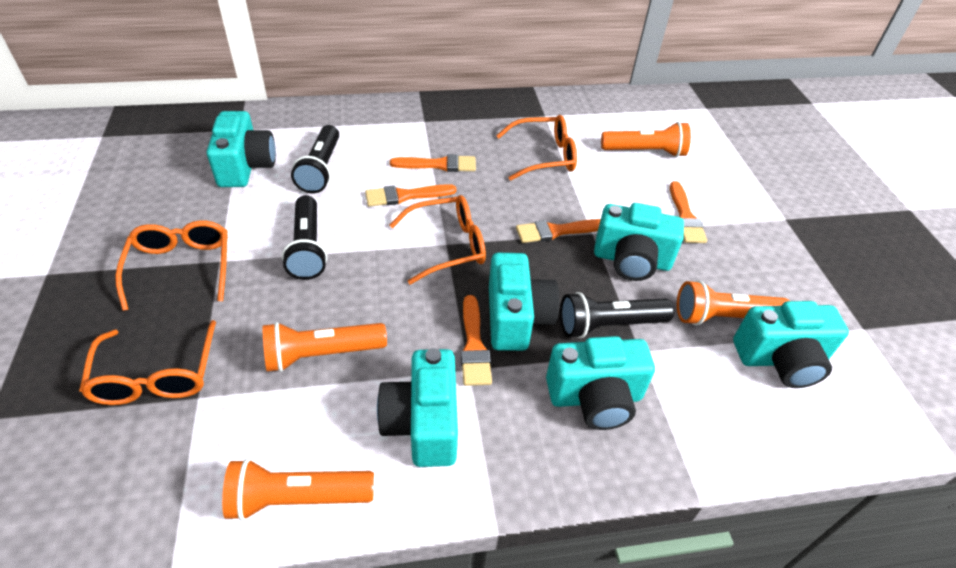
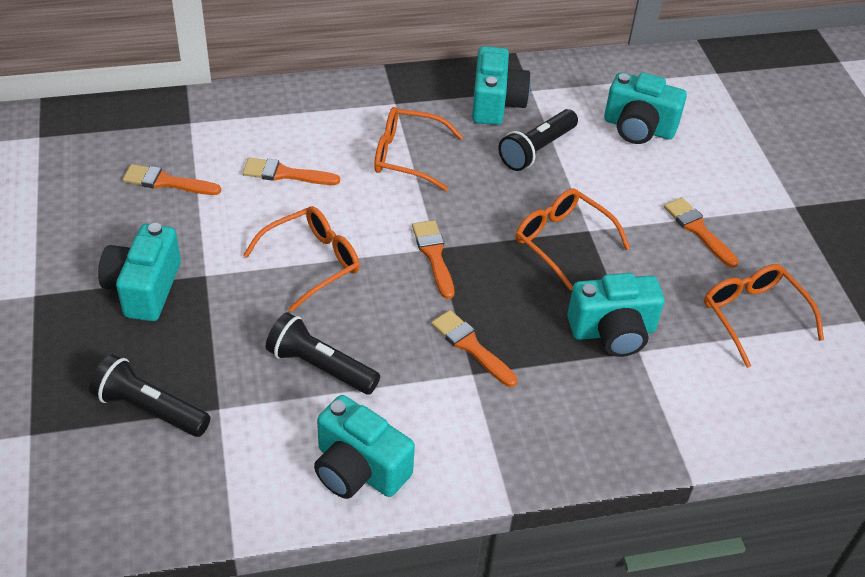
orange flashlight: 4 -> 0
turquoise camera: 6 -> 5

